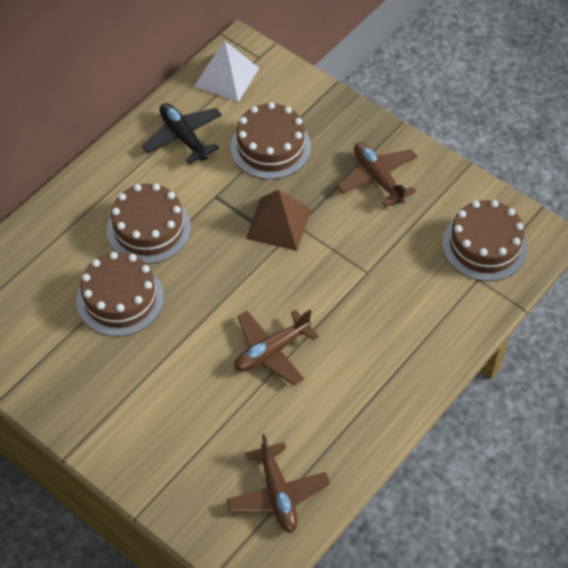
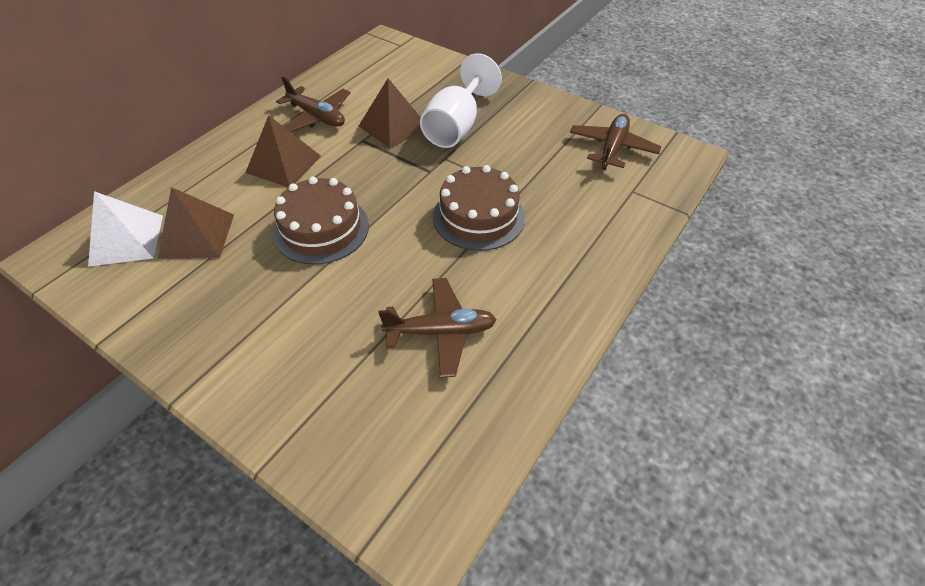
black plane: 1 -> 0
brown cake: 4 -> 2
brown pyramid: 1 -> 3
white goblet: 0 -> 1

